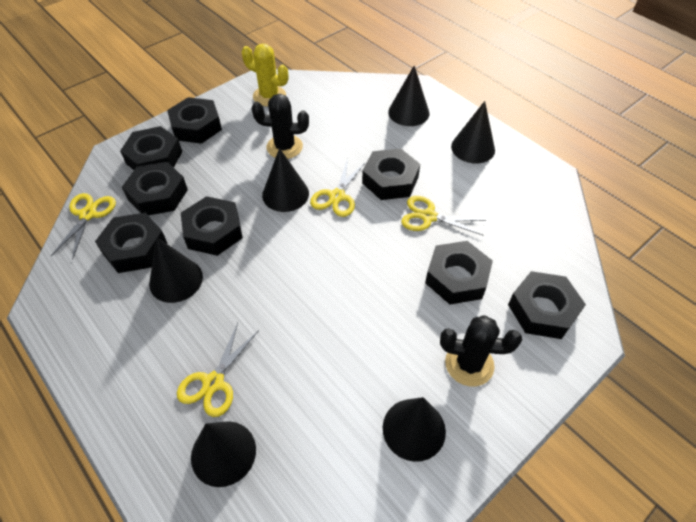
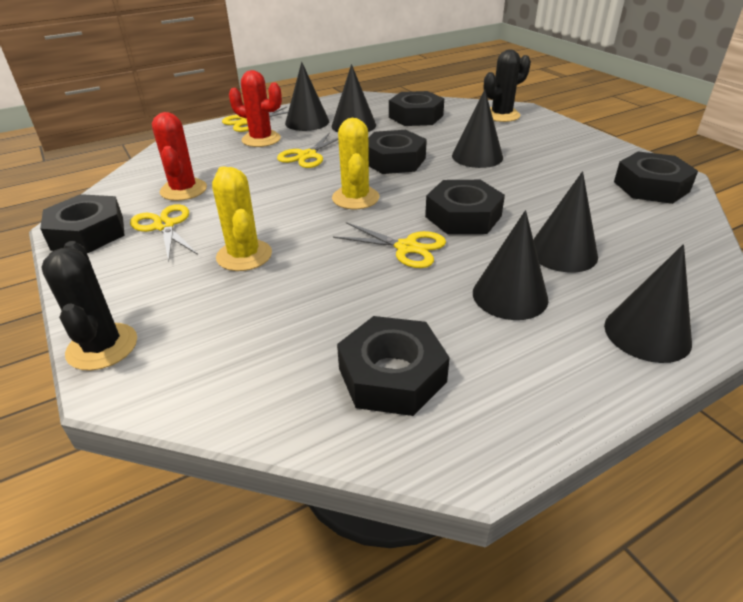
black nut: 8 -> 6
red cactus: 0 -> 2
yellow cactus: 1 -> 2

